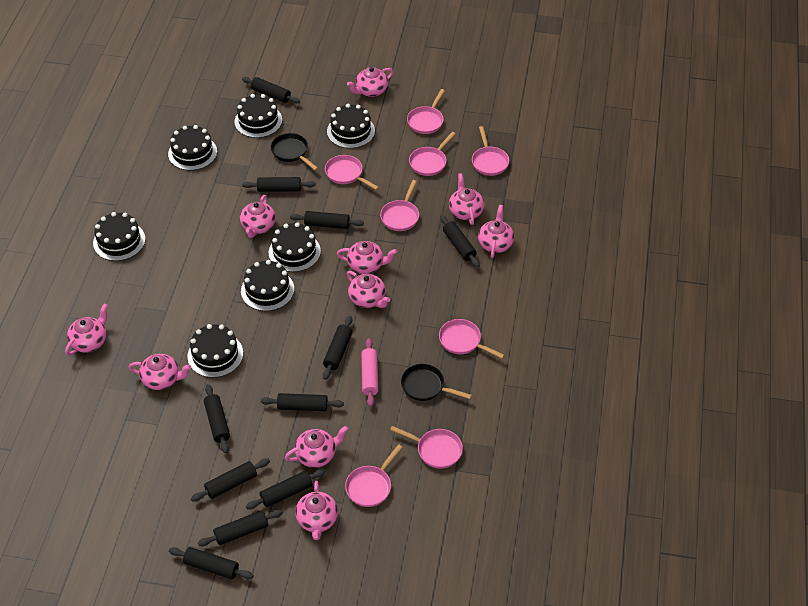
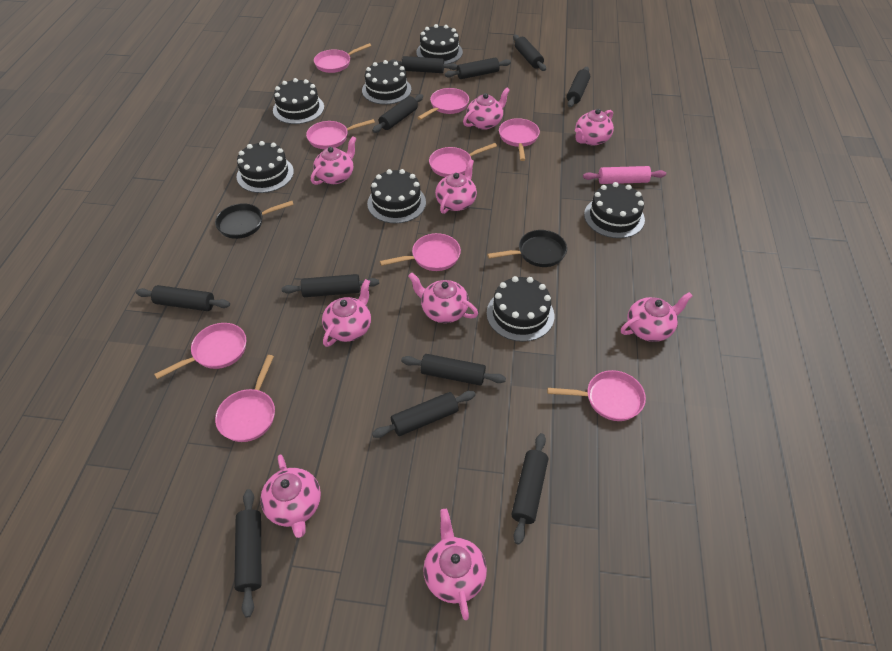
pink pan: 8 -> 9
pink teapot: 10 -> 9

